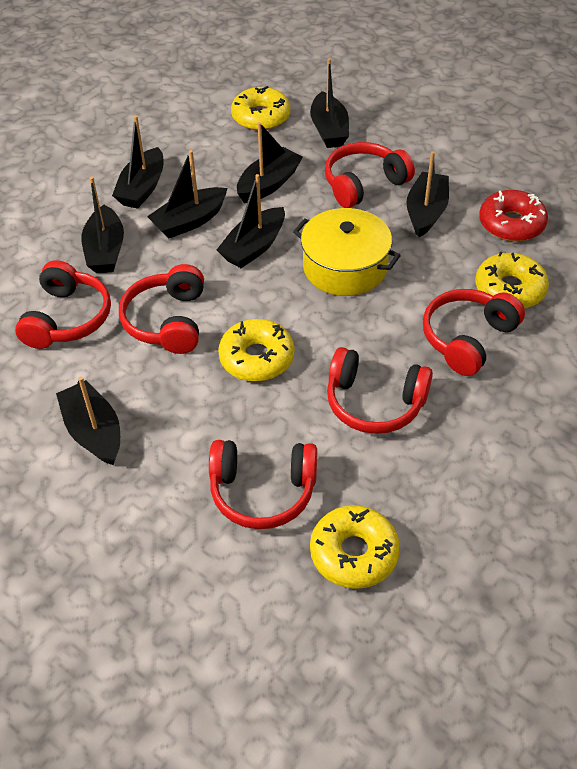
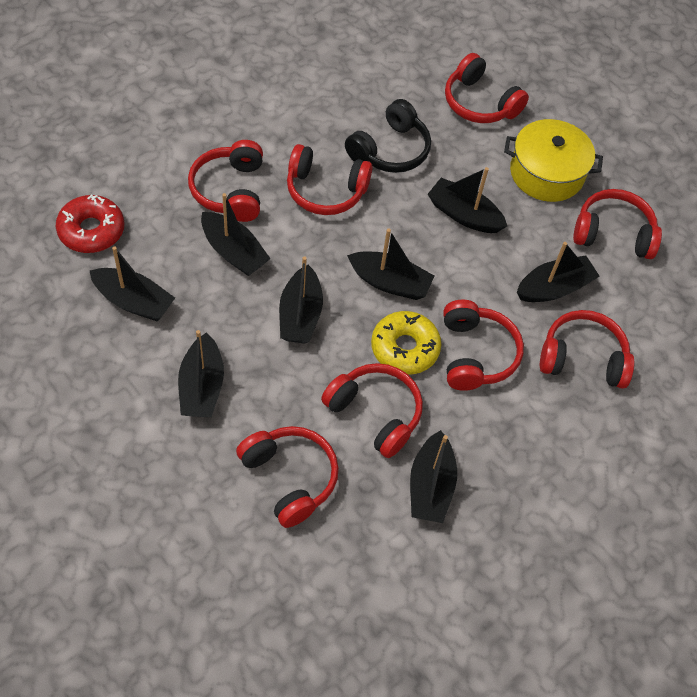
black headphones: 0 -> 1
red headphones: 6 -> 8
yellow donut: 4 -> 1

